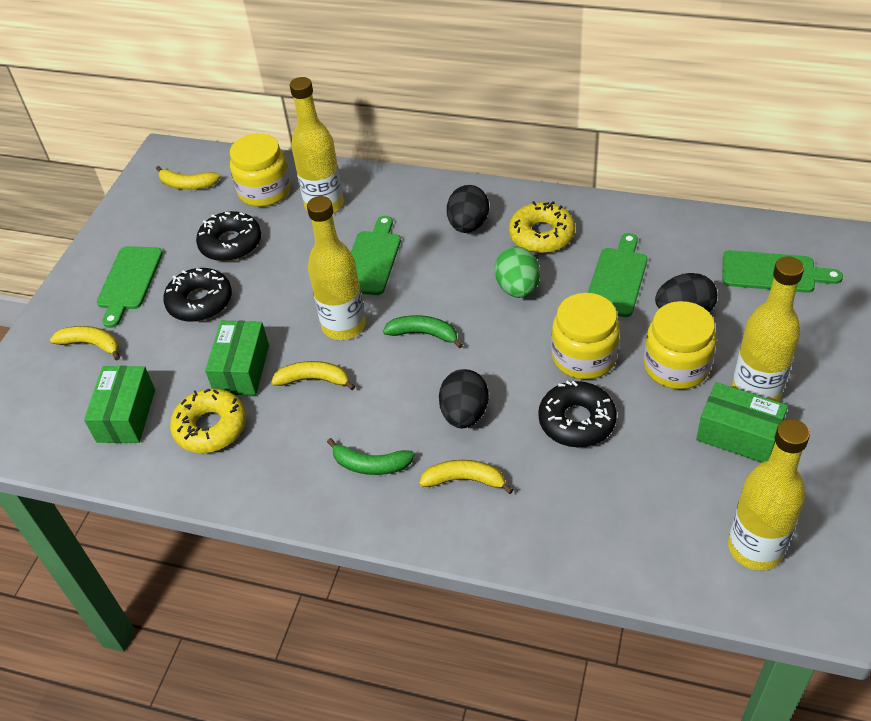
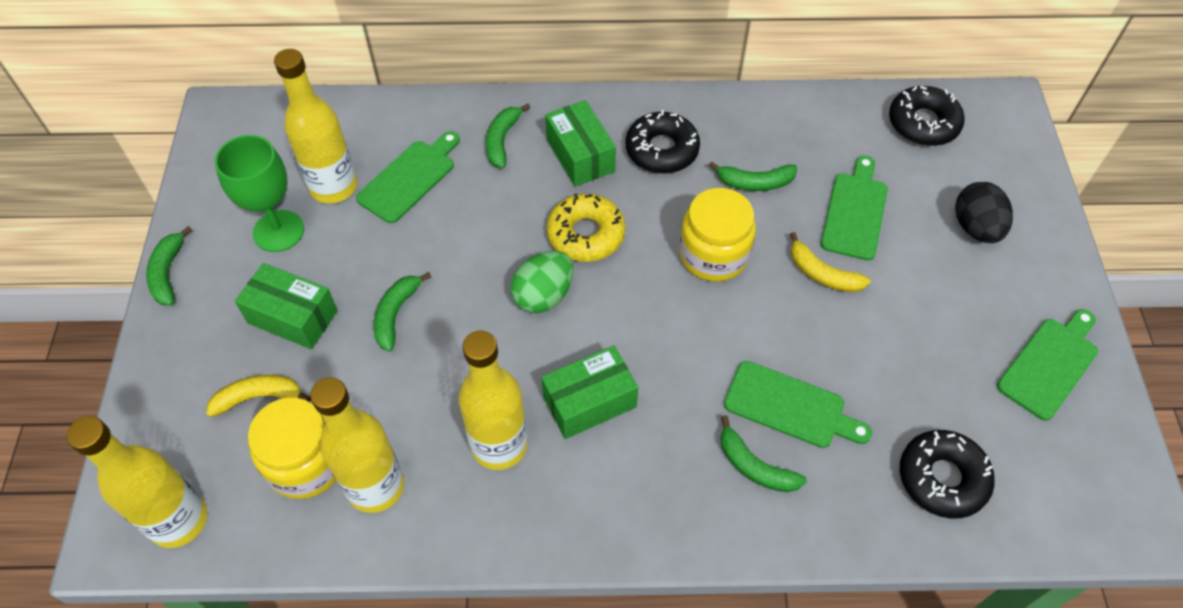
black egg: 3 -> 1
green banana: 2 -> 5
green goblet: 0 -> 1
yellow banana: 4 -> 2
yellow donut: 2 -> 1
yellow jar: 3 -> 2

